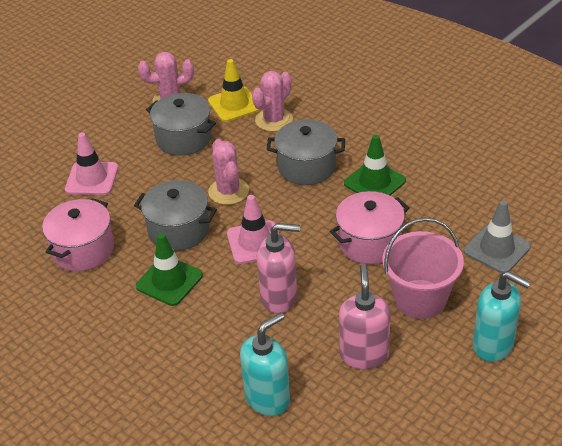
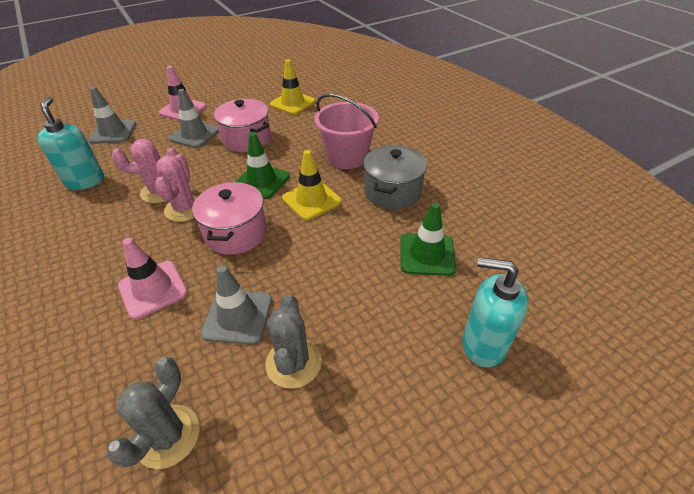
grey cactus: 0 -> 2
grey pot: 3 -> 1
grey traffic cone: 1 -> 3
pink cactus: 3 -> 2
pink soap dispenser: 2 -> 0
yellow traffic cone: 1 -> 2

